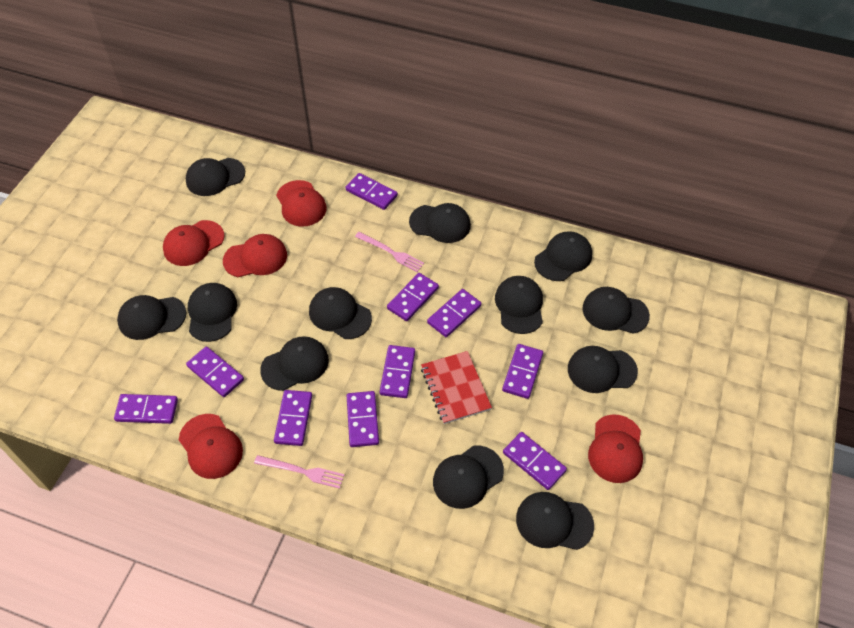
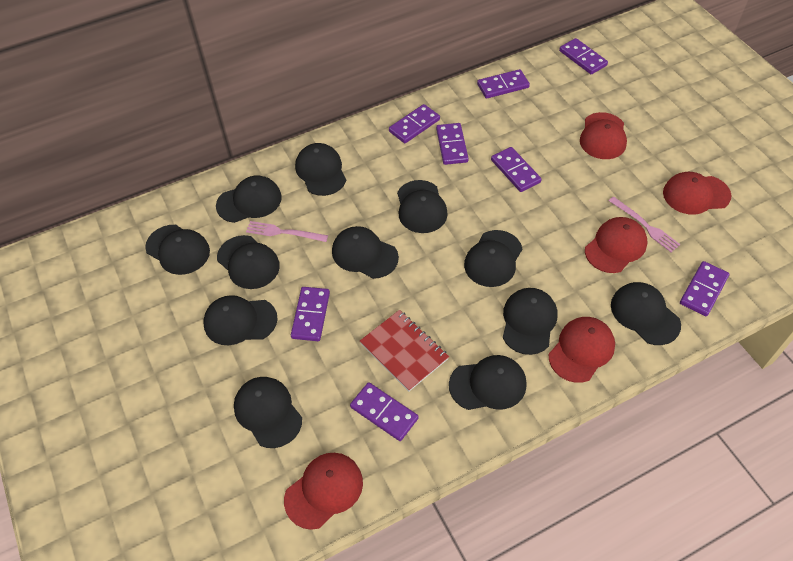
purple domino: 10 -> 8

